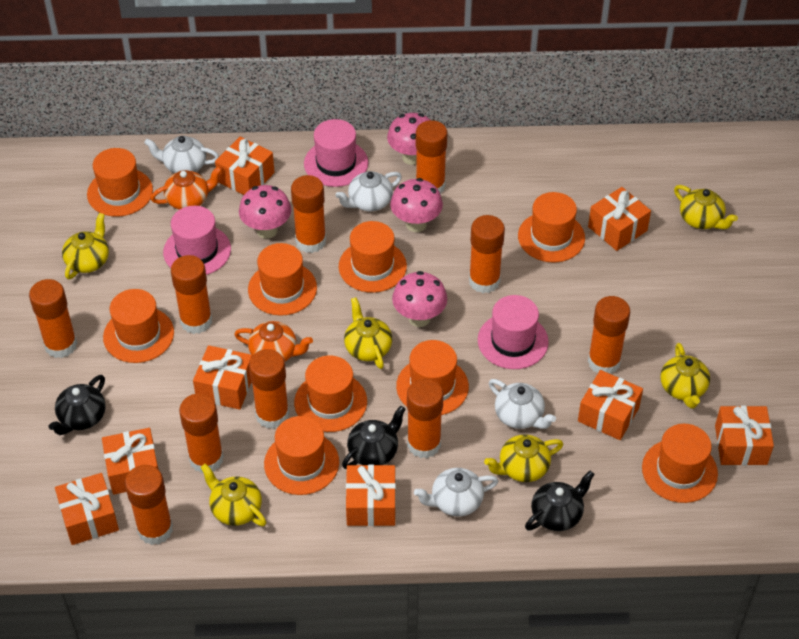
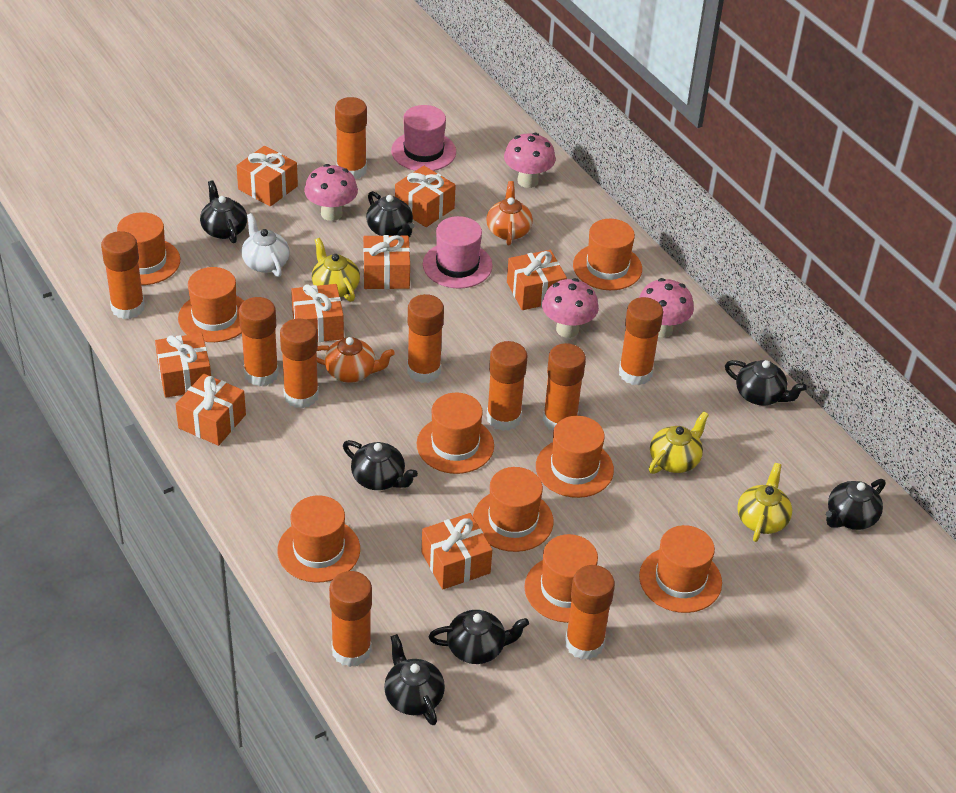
black teapot: 3 -> 7
pink hat: 3 -> 2
white teapot: 4 -> 1
yellow teapot: 6 -> 3

